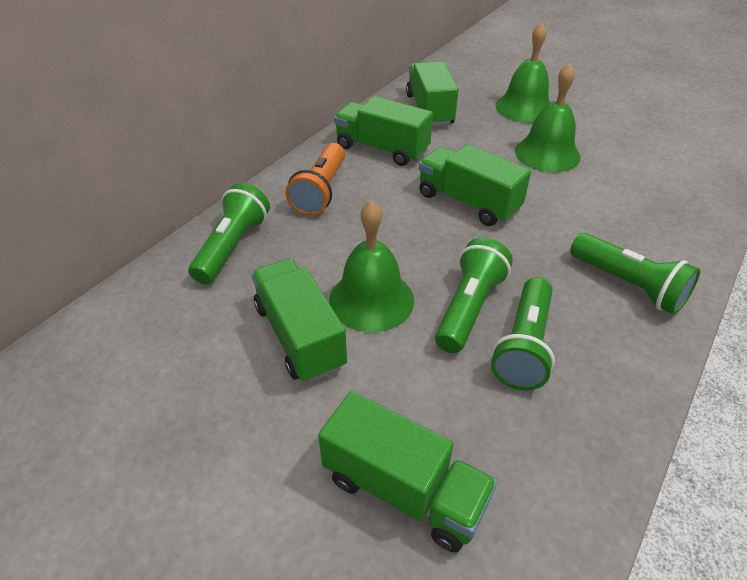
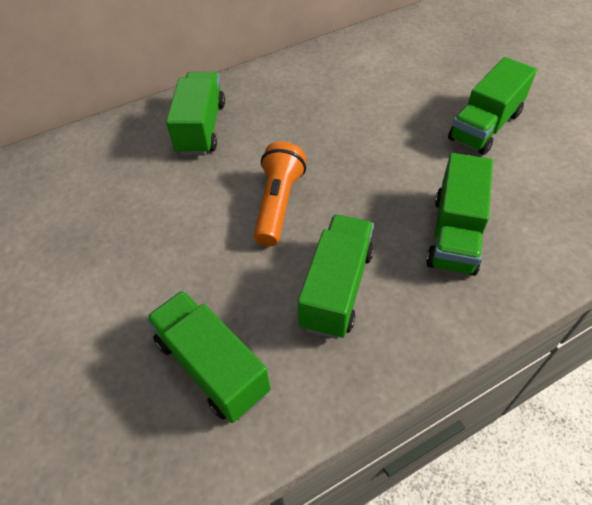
green bell: 3 -> 0
green flashlight: 4 -> 0

